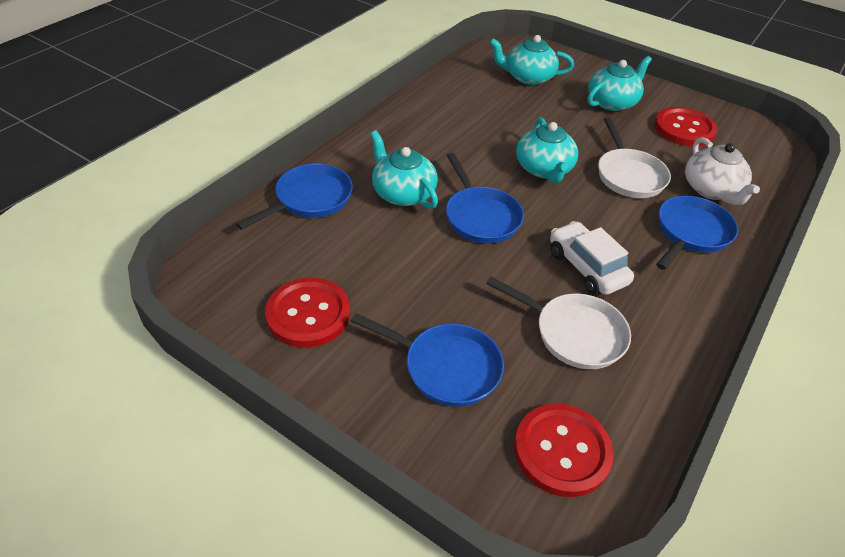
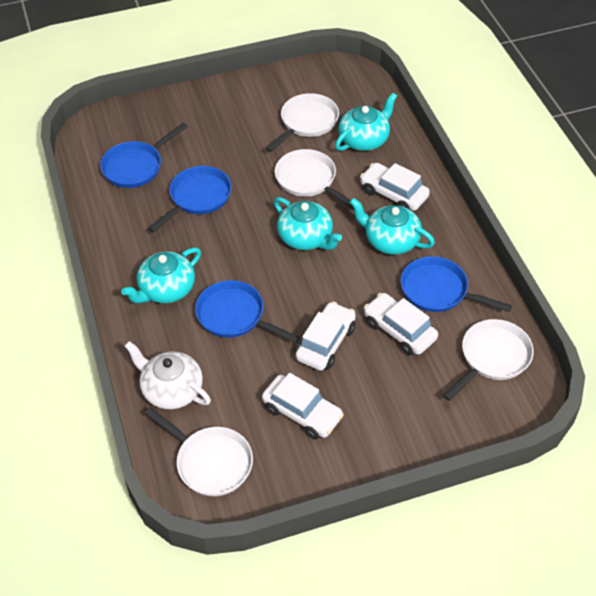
red button: 3 -> 0
white car: 1 -> 4
white pan: 2 -> 4

